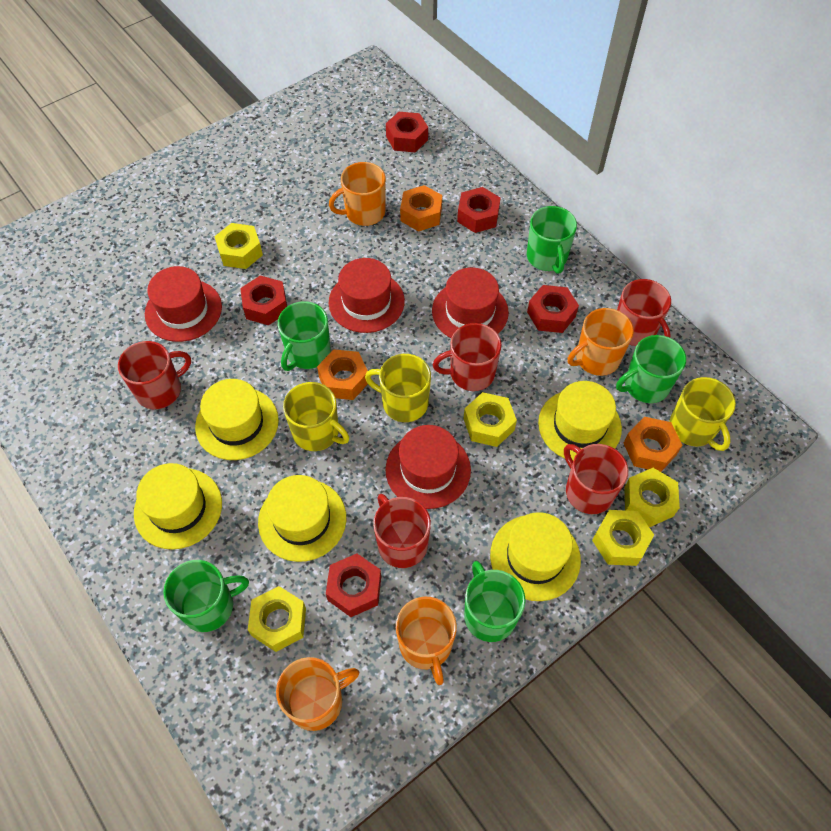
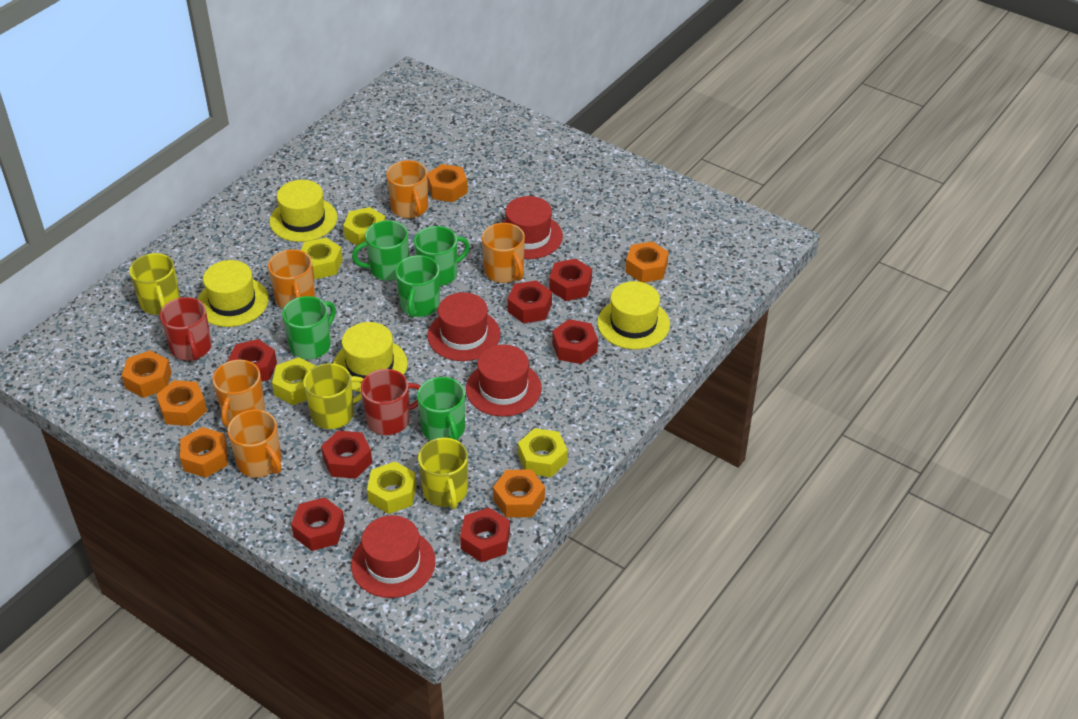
orange mug: 4 -> 5
orange nut: 3 -> 6
red mug: 5 -> 2
red nut: 5 -> 7
yellow hat: 5 -> 4

